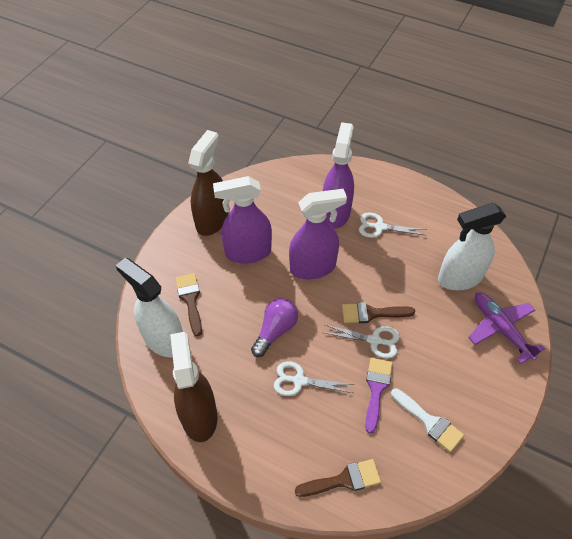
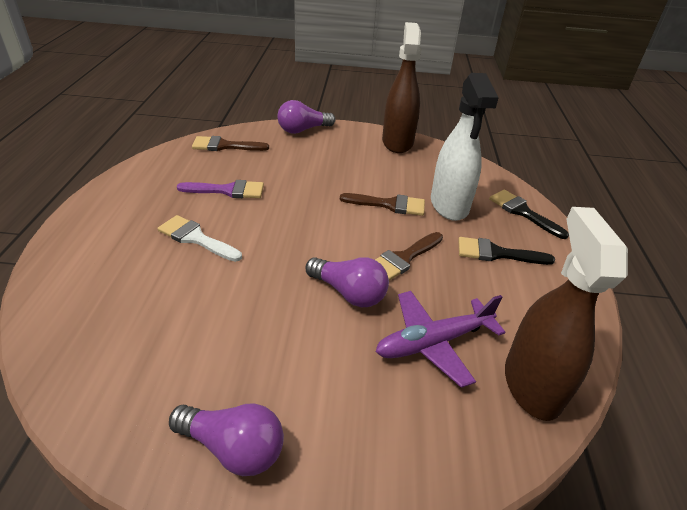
black brush: 0 -> 2
purple light bulb: 1 -> 3
purple spray bottle: 3 -> 0
white scissors: 3 -> 0
white spray bottle: 2 -> 1

